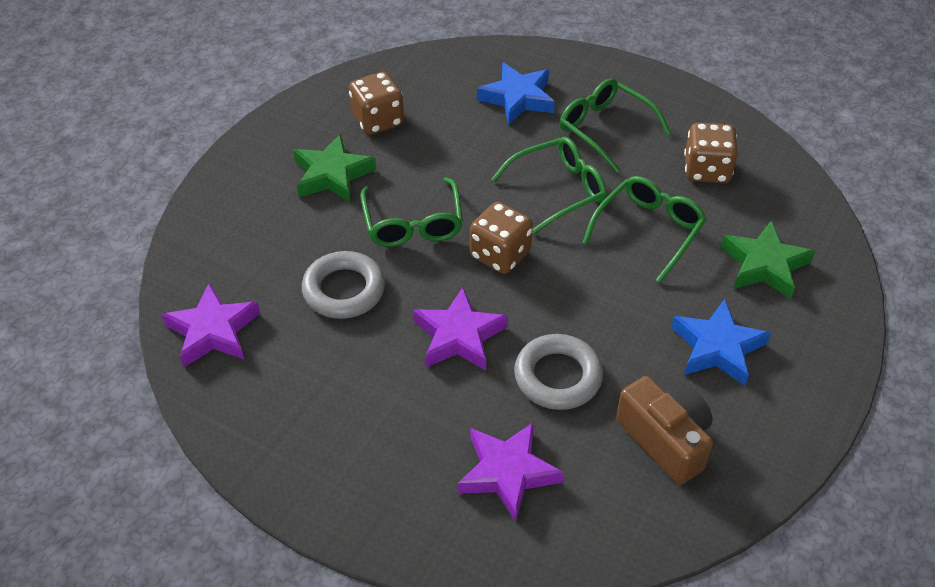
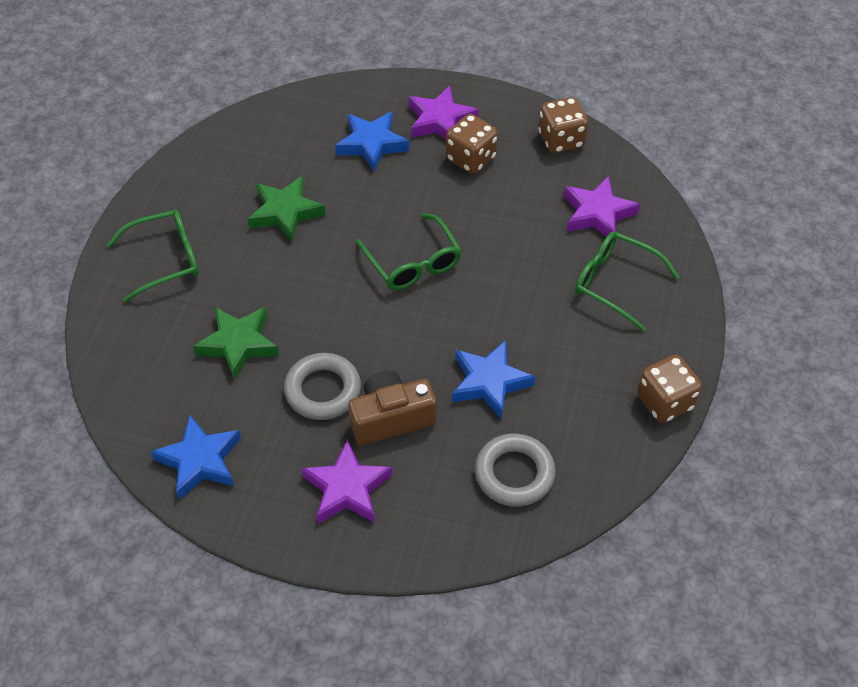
blue star: 2 -> 3
green glasses: 4 -> 3

